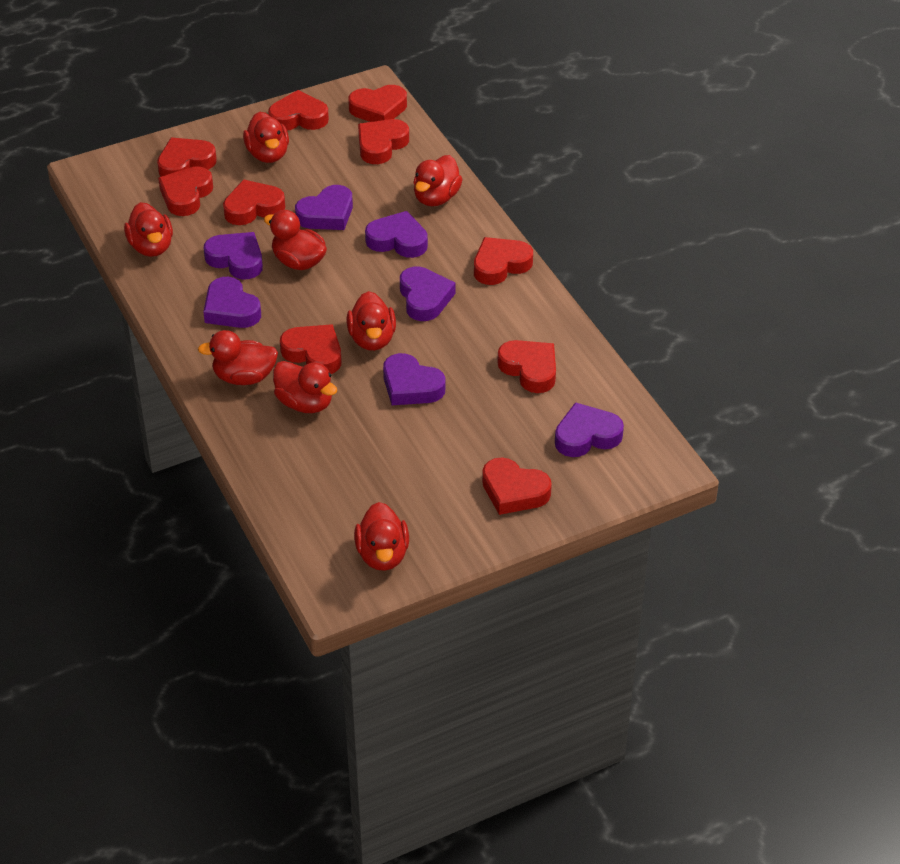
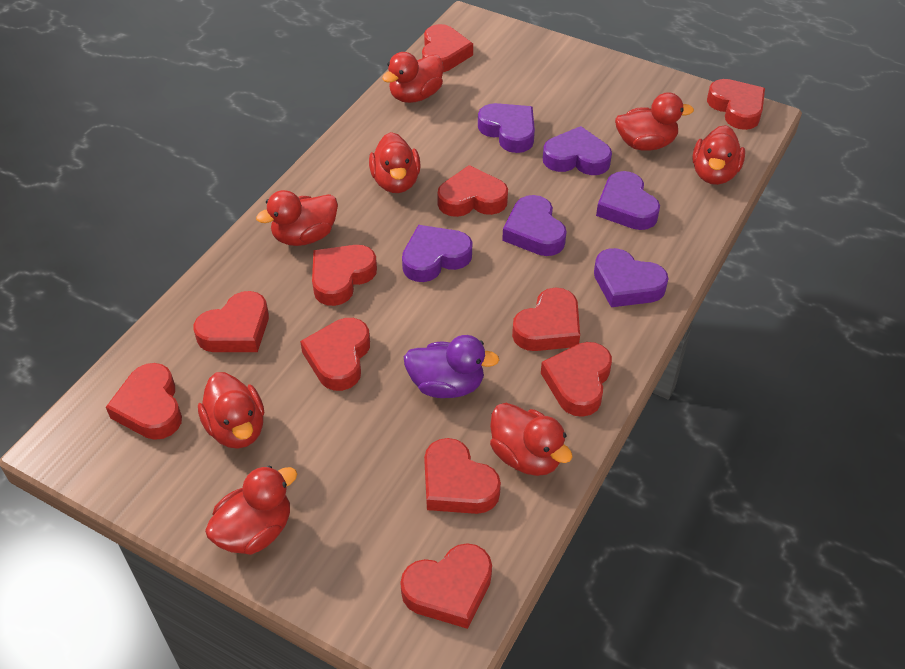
purple duck: 0 -> 1
purple heart: 7 -> 6
red heart: 10 -> 11

